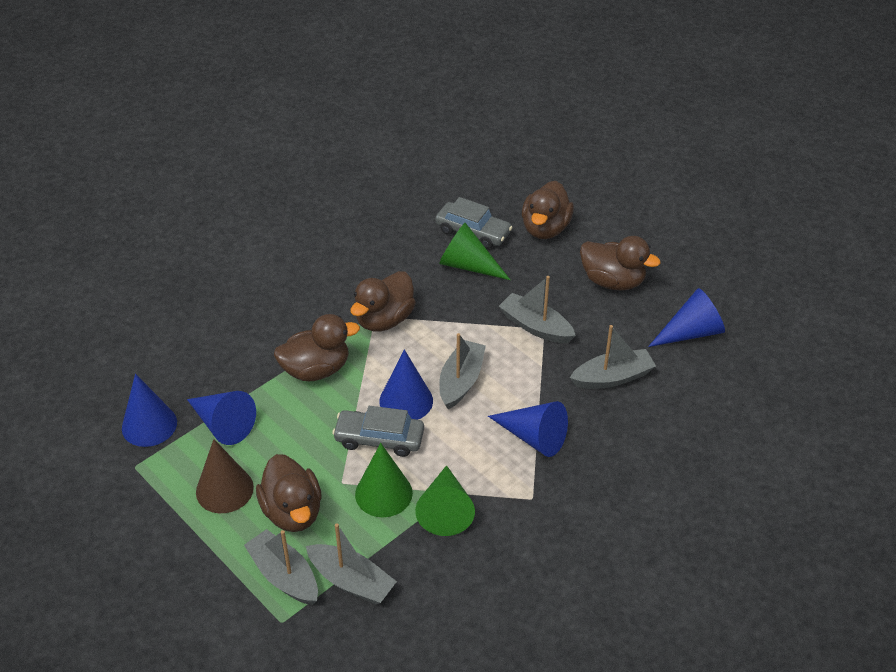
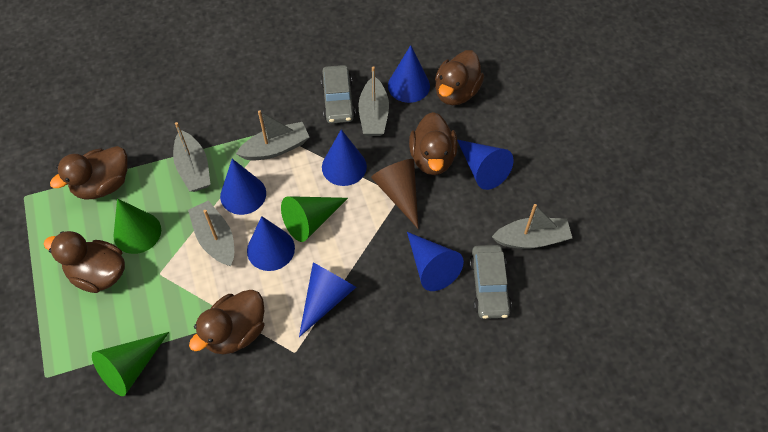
blue cone: 5 -> 7

